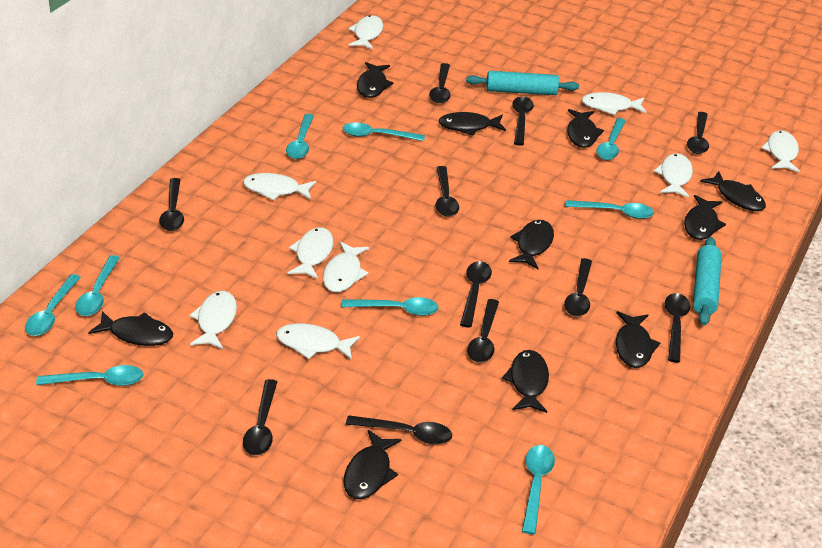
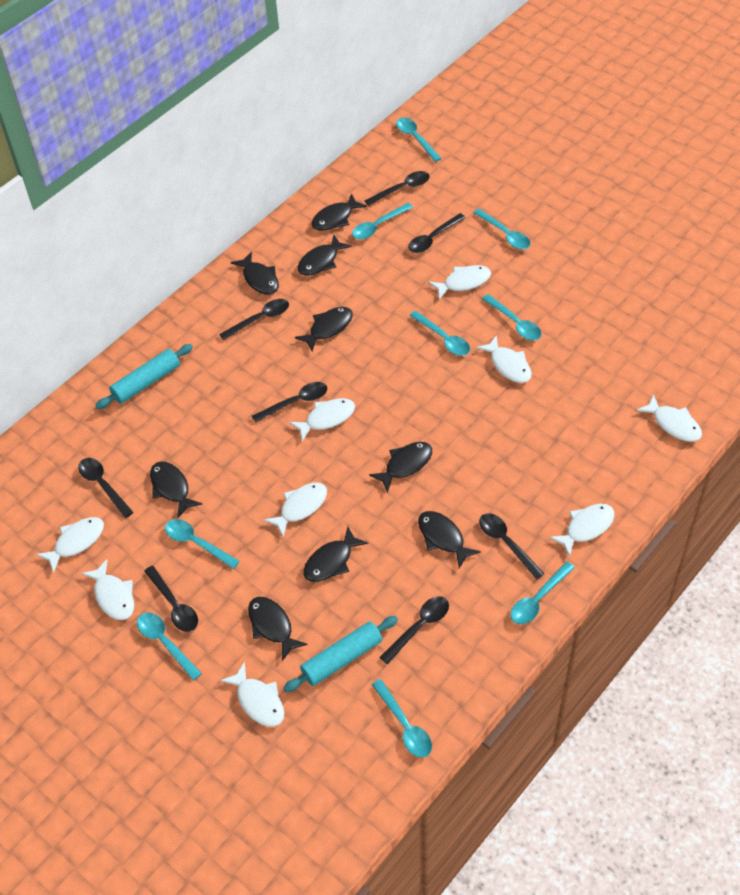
black fish: 10 -> 9
black spoon: 11 -> 8

